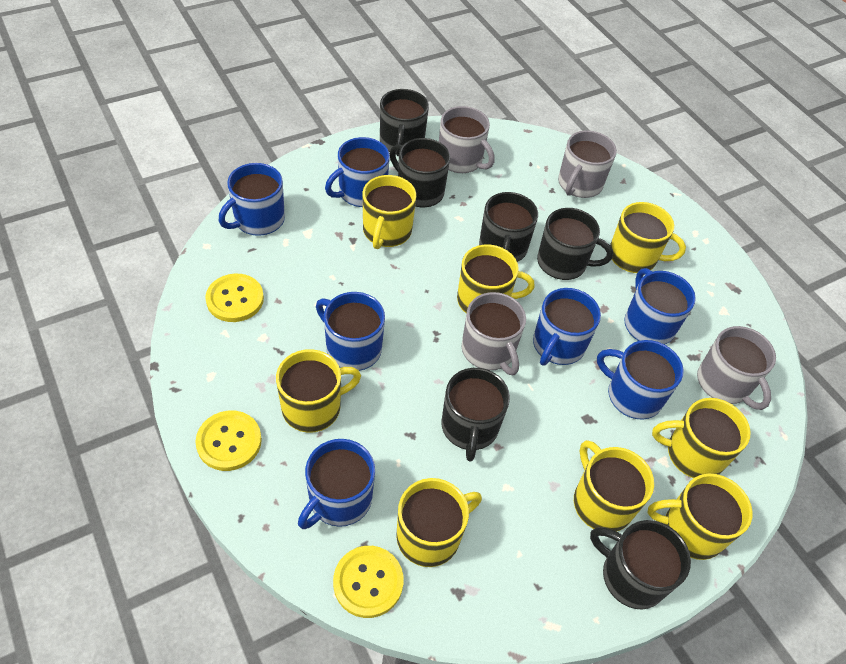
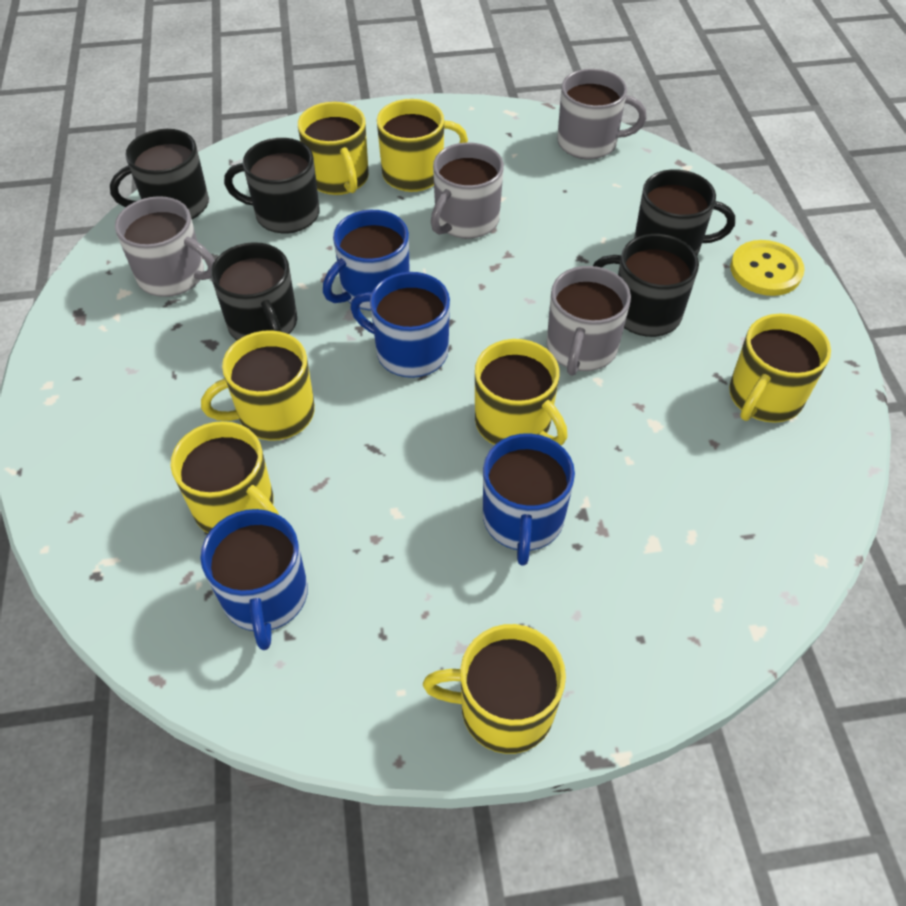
black mug: 6 -> 5
blue mug: 7 -> 4
yellow button: 3 -> 1
yellow mug: 8 -> 7

